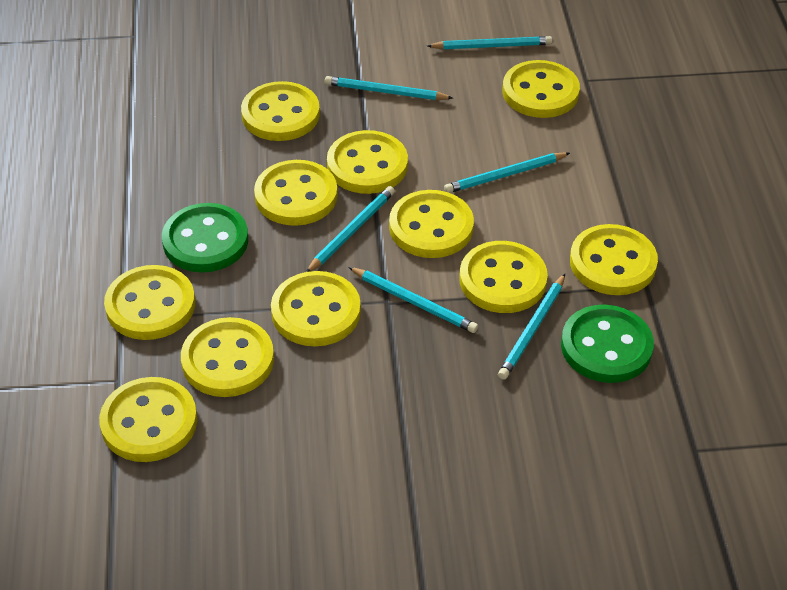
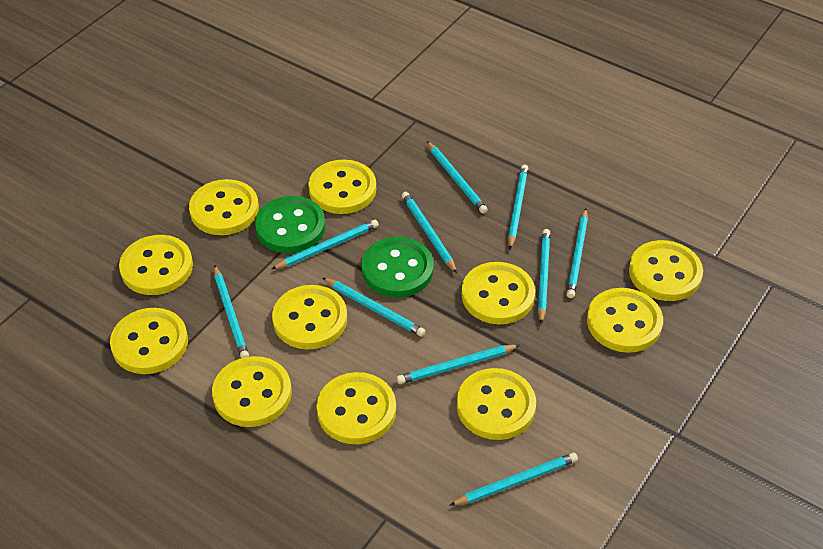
turquoise pencil: 6 -> 10

